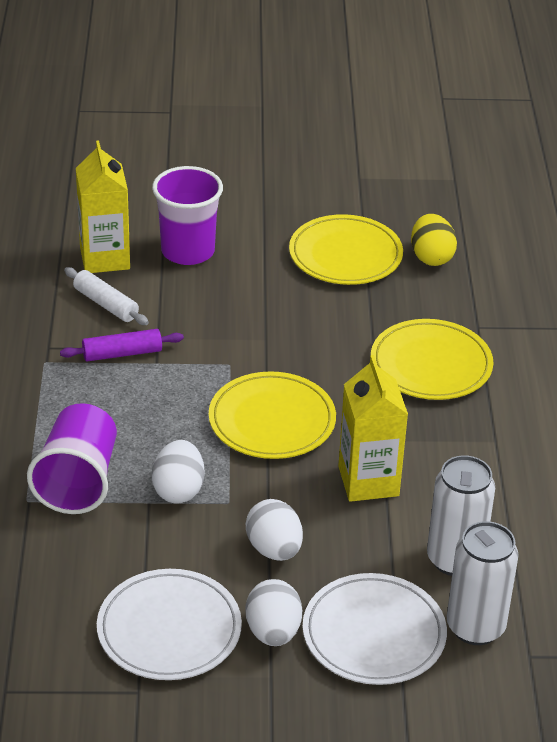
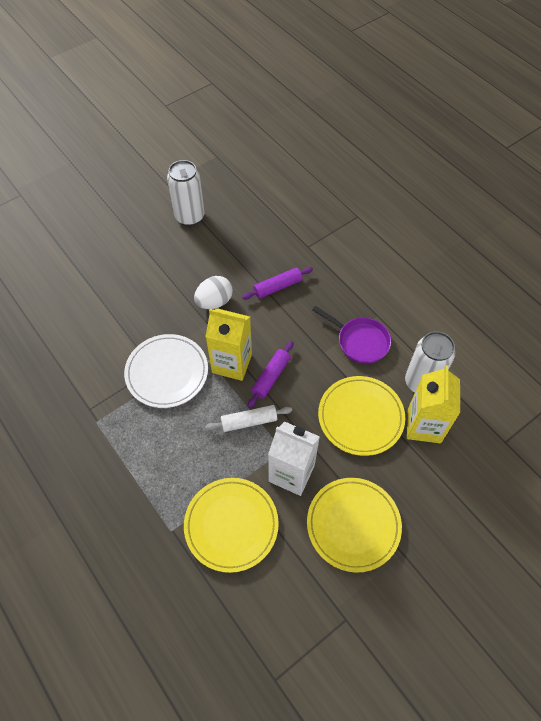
purple cup: 2 -> 0
purple pan: 0 -> 1
purple rolling pin: 1 -> 2
white carton: 0 -> 1
white egg: 3 -> 1
white plate: 2 -> 1
yellow egg: 1 -> 0

